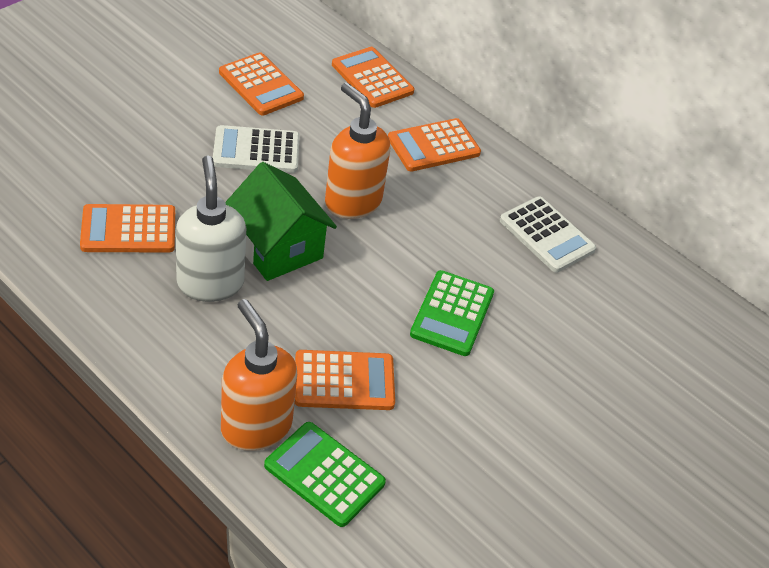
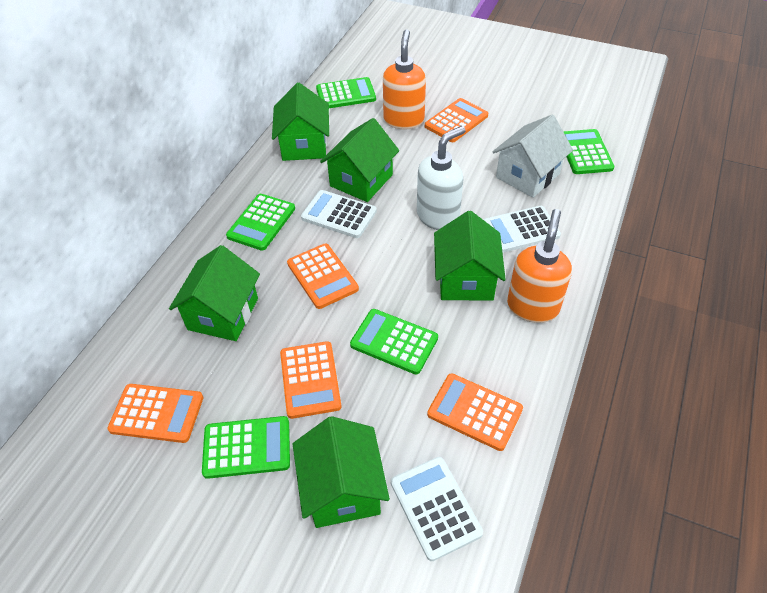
green calculator: 2 -> 5
green house: 1 -> 5
white calculator: 2 -> 3
white house: 0 -> 1

